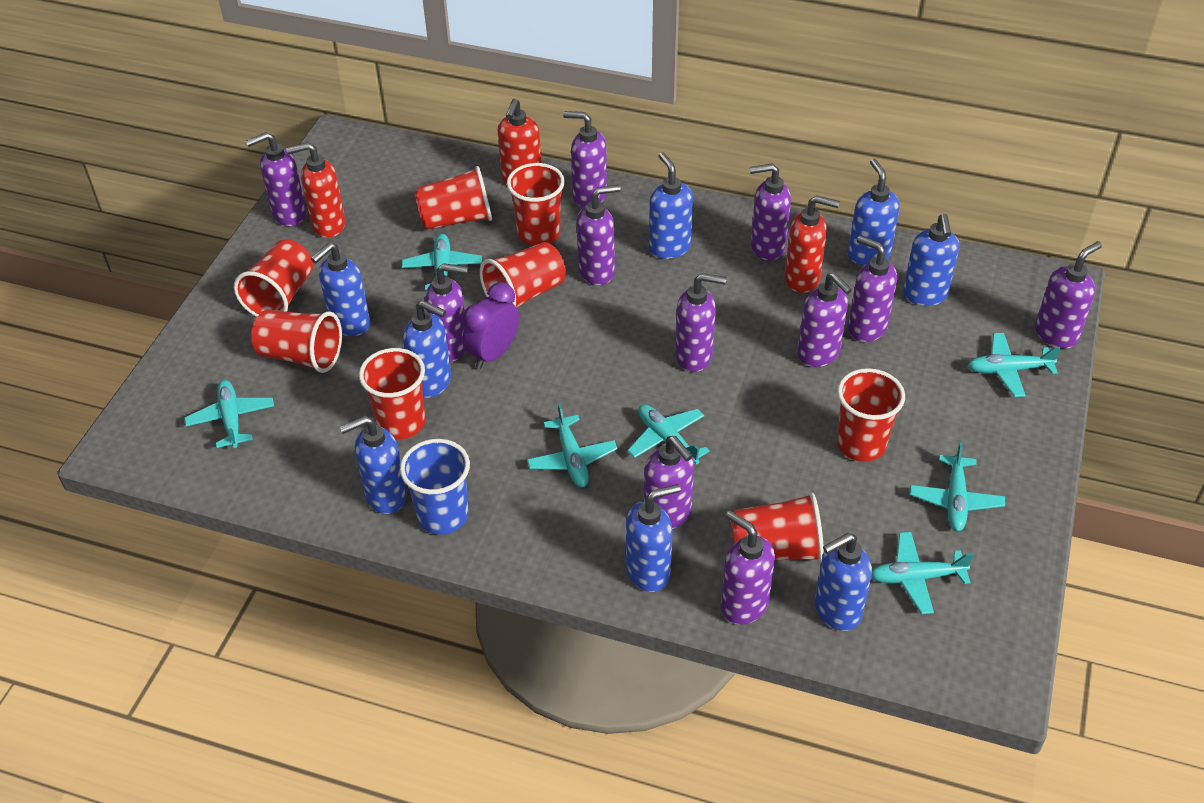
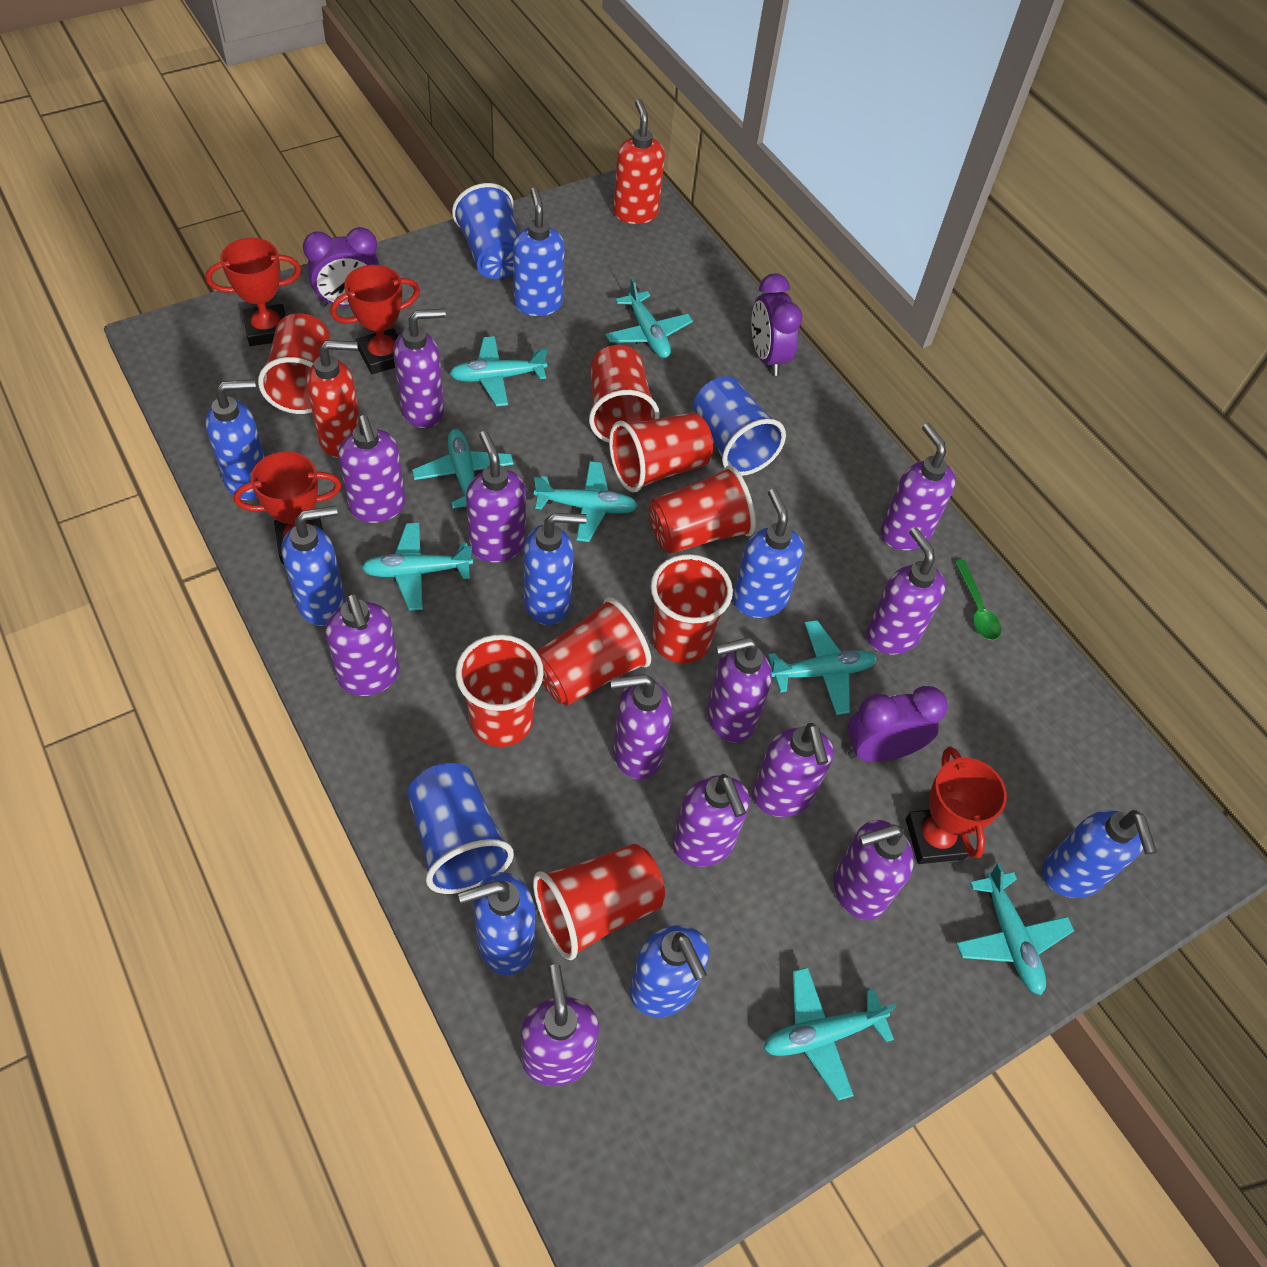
blue cup: 1 -> 3
green spoon: 0 -> 1
purple clock: 1 -> 3
purple soap dispenser: 11 -> 12
red soap dispenser: 3 -> 2
red trophy: 0 -> 4
turquoise plane: 7 -> 8

